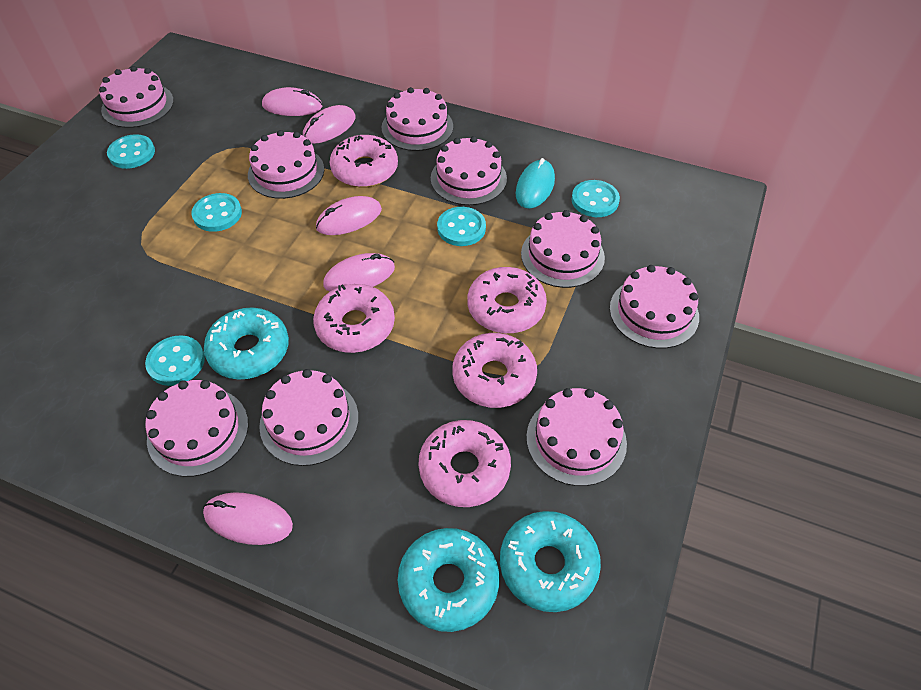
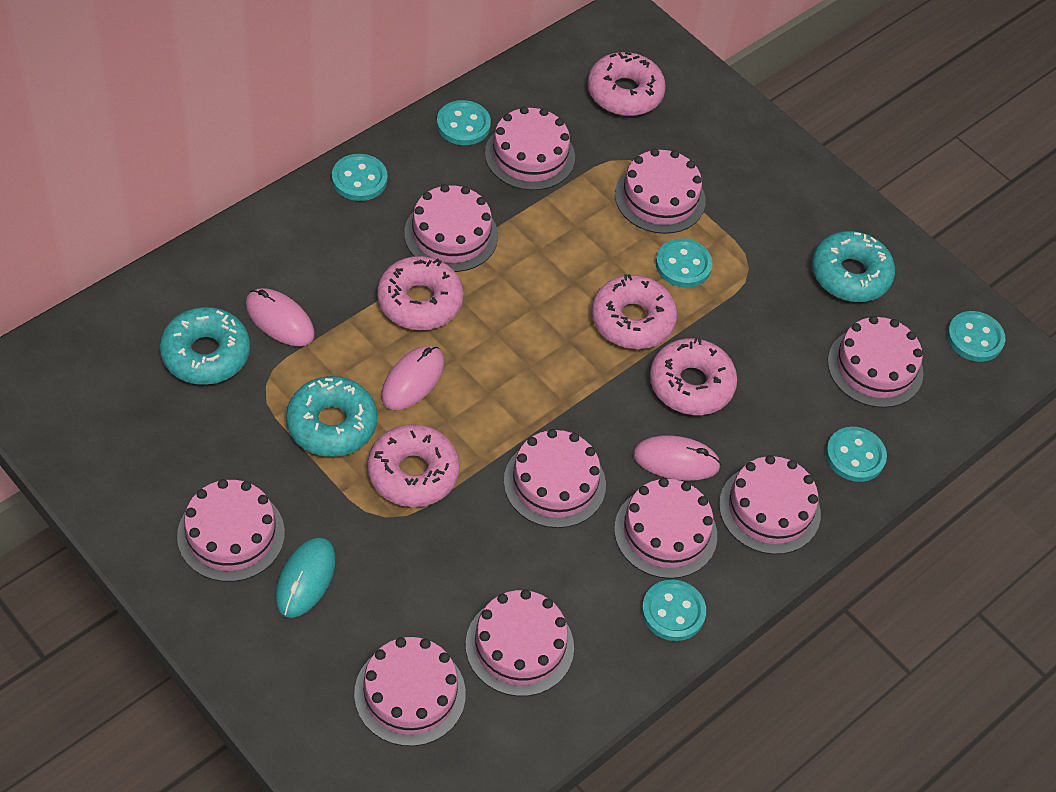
pink cake: 9 -> 10
pink mouse: 5 -> 3
turquoise button: 5 -> 6

